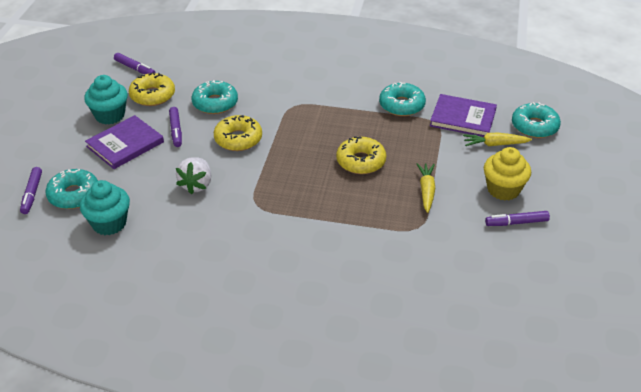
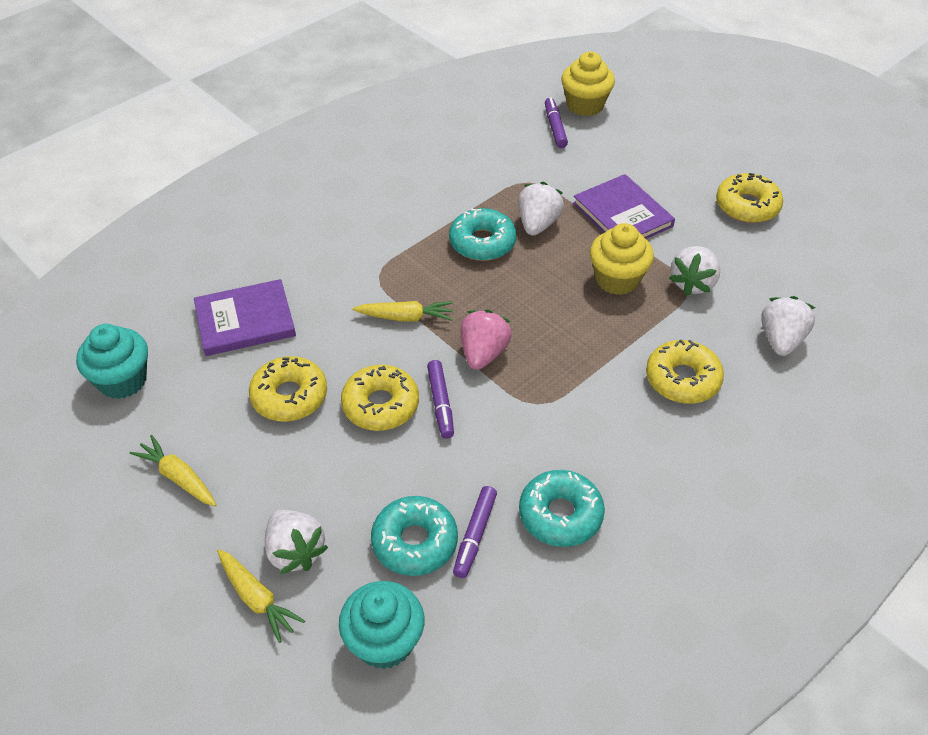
pink strawberry: 0 -> 1
purple marker: 4 -> 3
turquoise donut: 4 -> 3
white strawberry: 1 -> 4
yellow carrot: 2 -> 3
yellow cupcake: 1 -> 2
yellow donut: 3 -> 4

